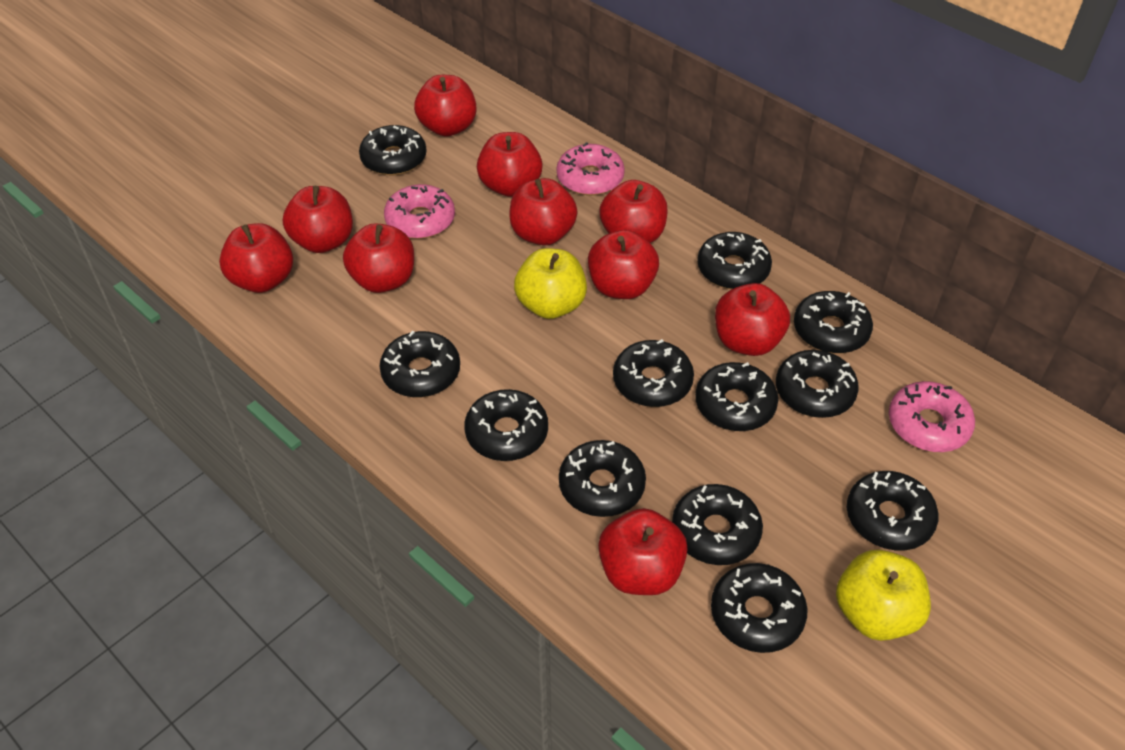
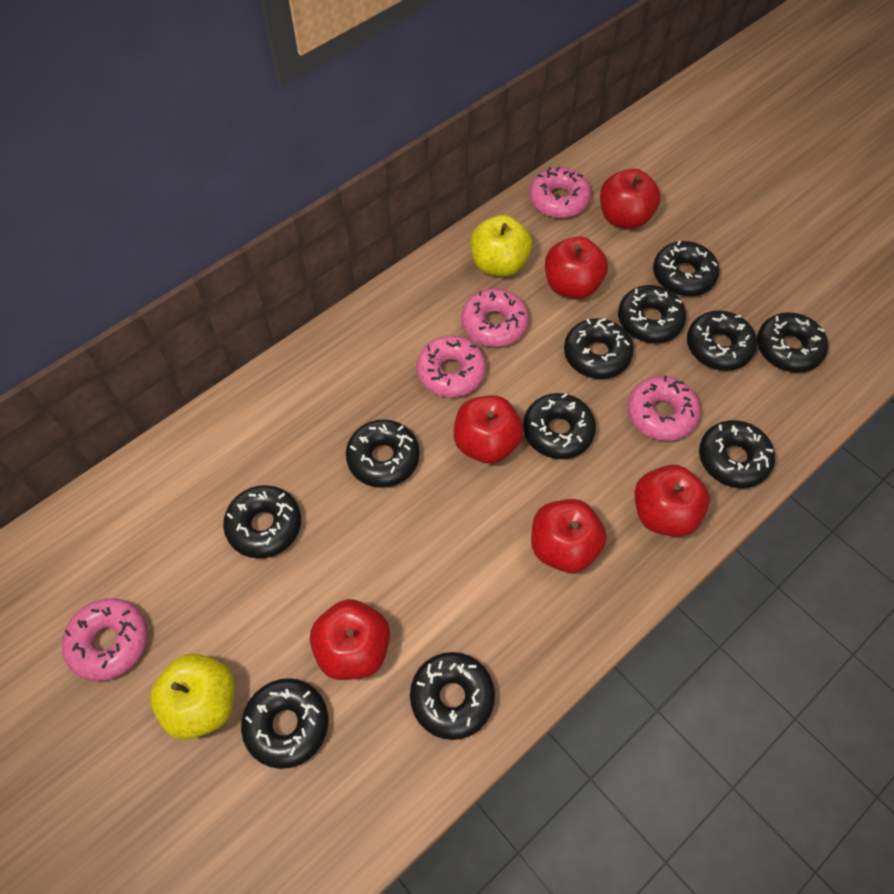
black donut: 12 -> 11
pink donut: 3 -> 5
red apple: 10 -> 6

